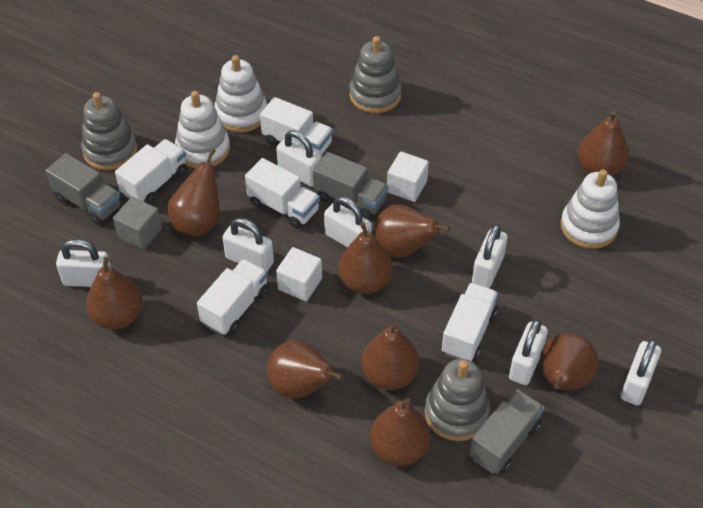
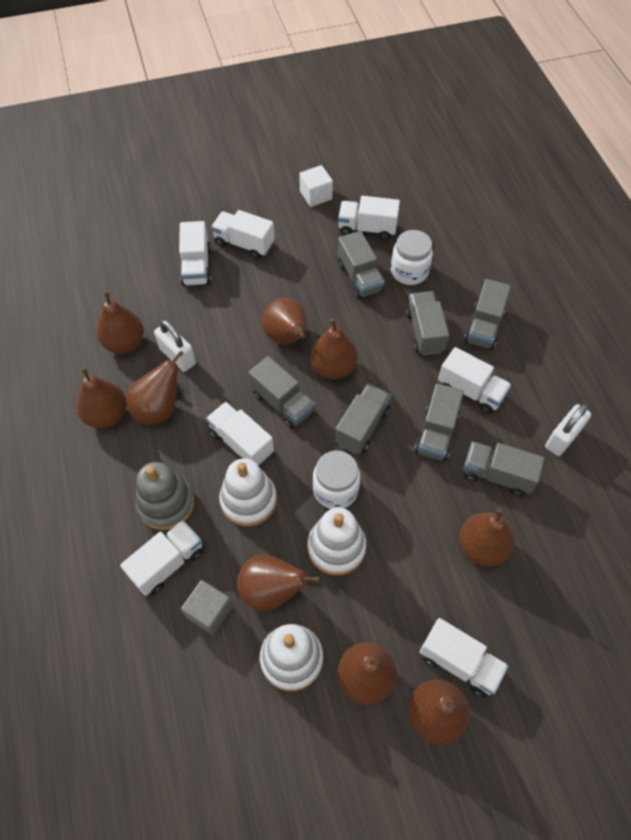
grey stacking toy: 3 -> 1
grey truck: 3 -> 7
white cube: 2 -> 1
white jar: 0 -> 2
white padlock: 7 -> 2
white truck: 5 -> 7

